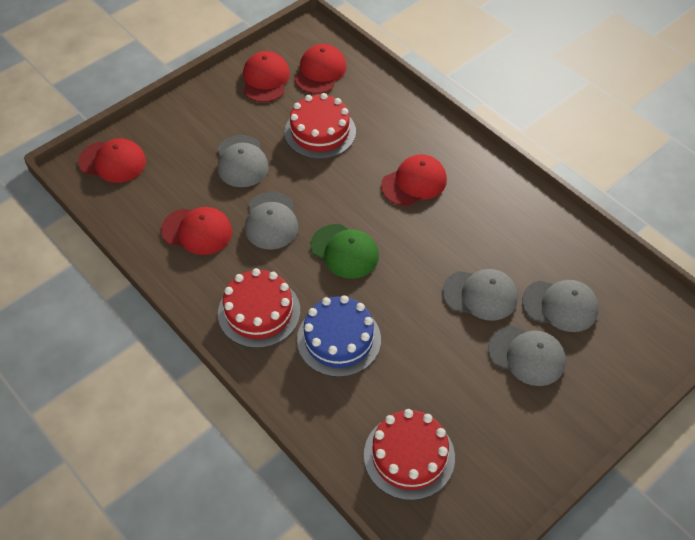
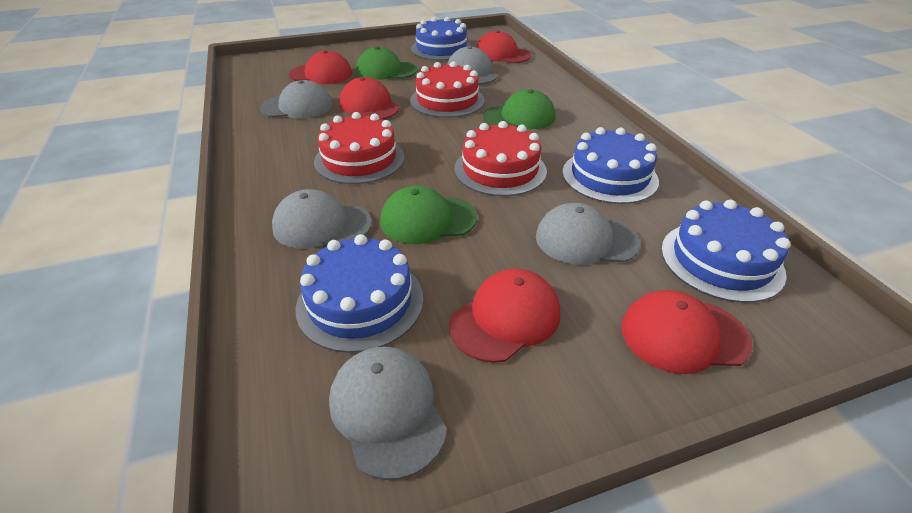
blue cake: 1 -> 4
green cap: 1 -> 3

